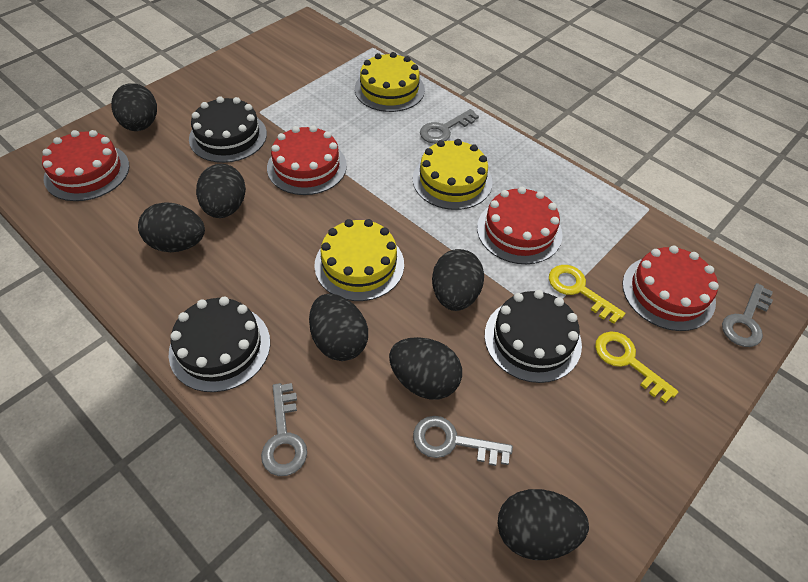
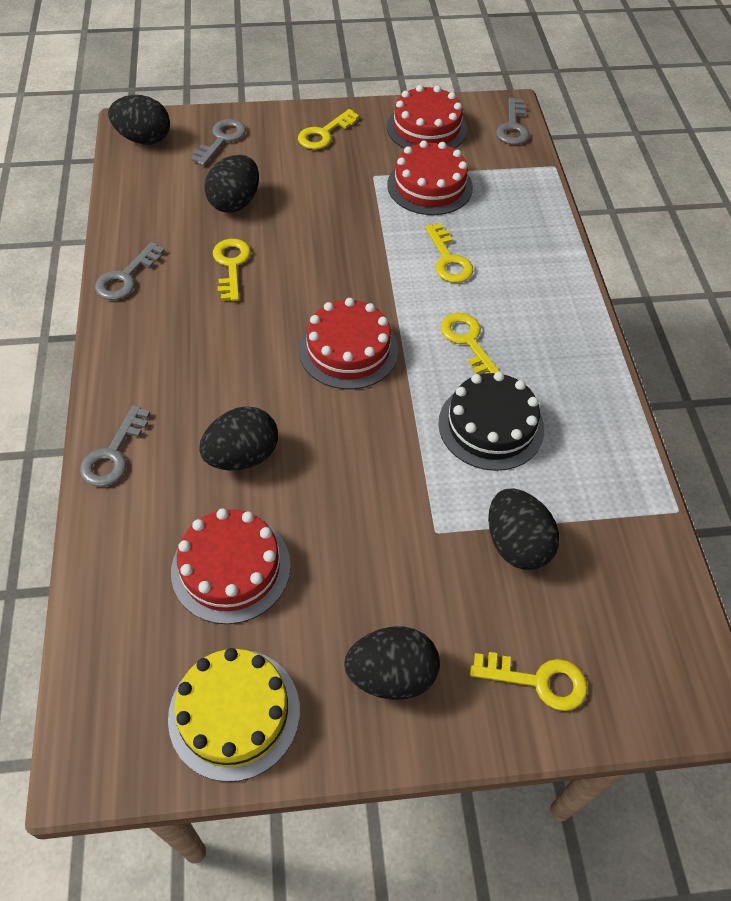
black cake: 3 -> 1
black egg: 7 -> 5
yellow cake: 3 -> 1
yellow key: 2 -> 5

